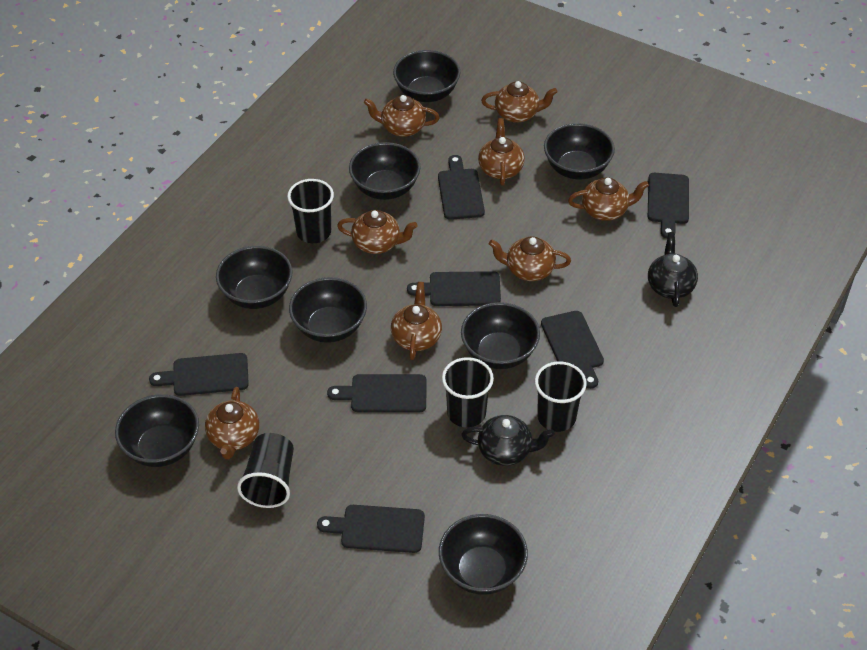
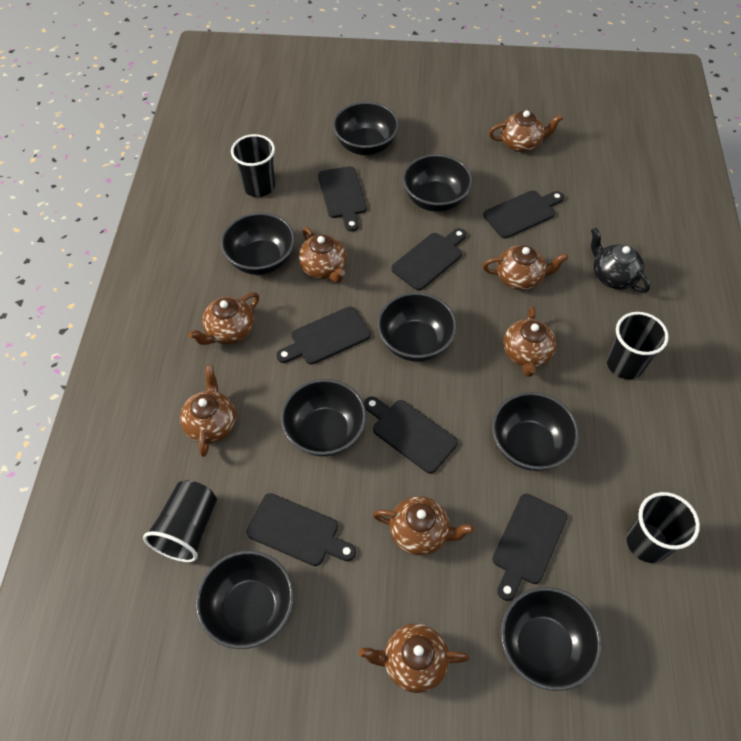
black teapot: 2 -> 1

